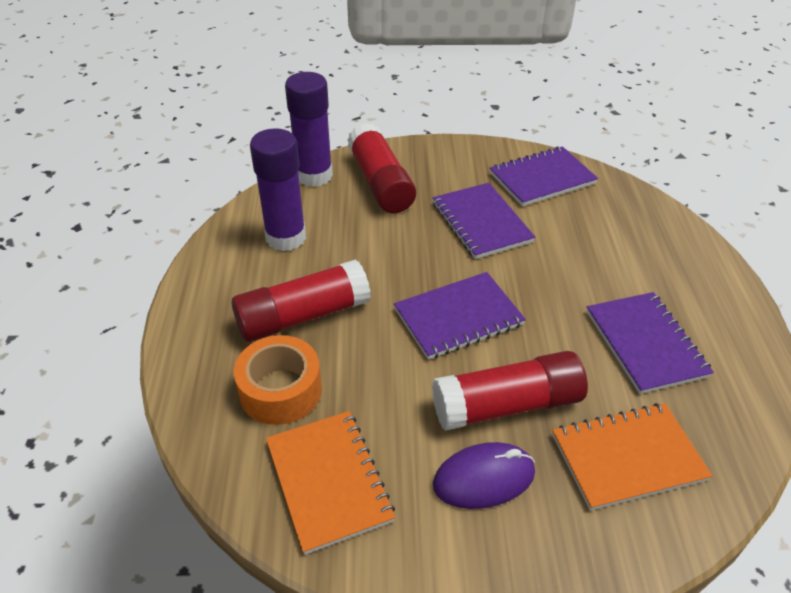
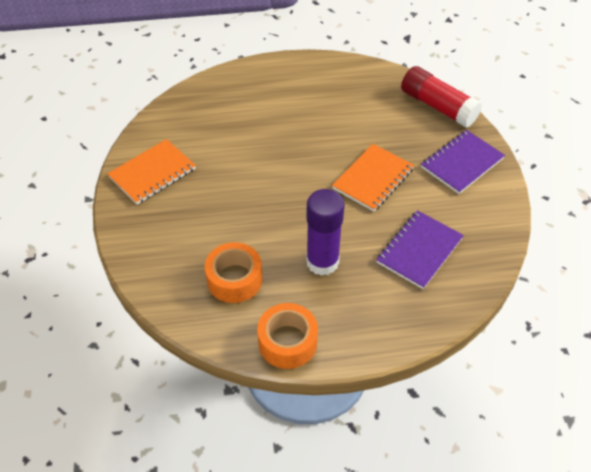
orange tape: 1 -> 2
purple glue stick: 2 -> 1
purple mouse: 1 -> 0
purple notebook: 4 -> 2
red glue stick: 3 -> 1

